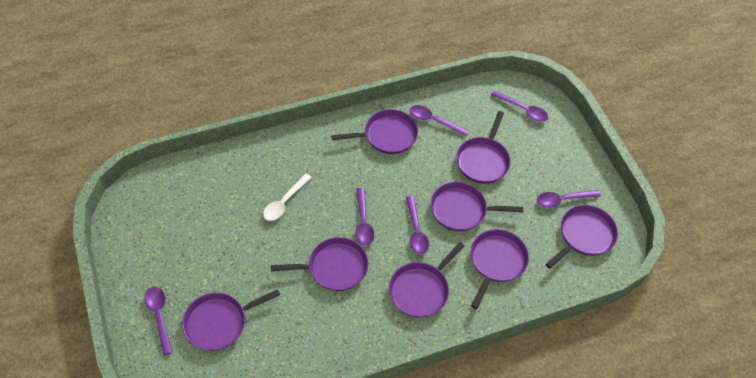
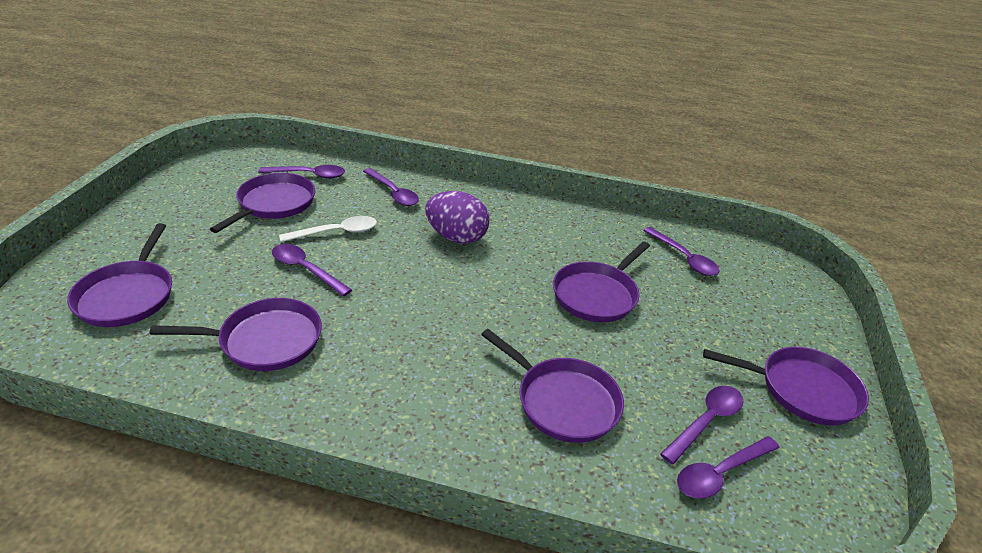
purple egg: 0 -> 1
purple pan: 8 -> 6

